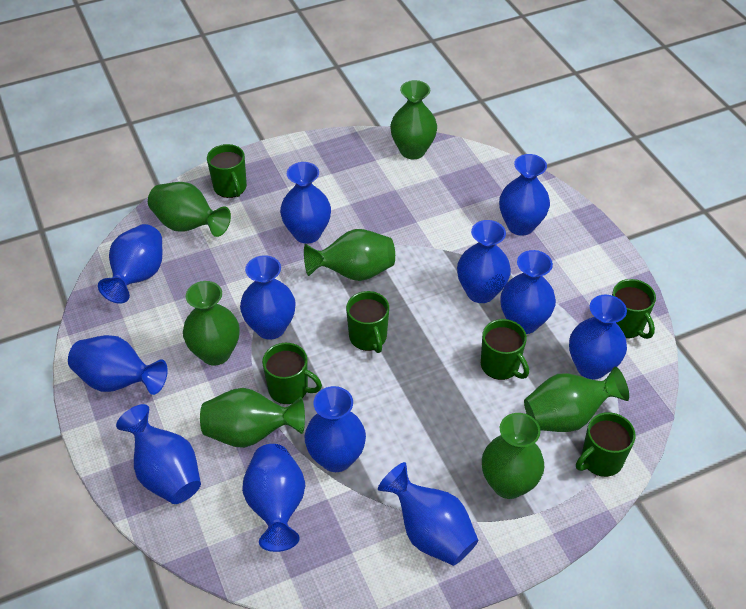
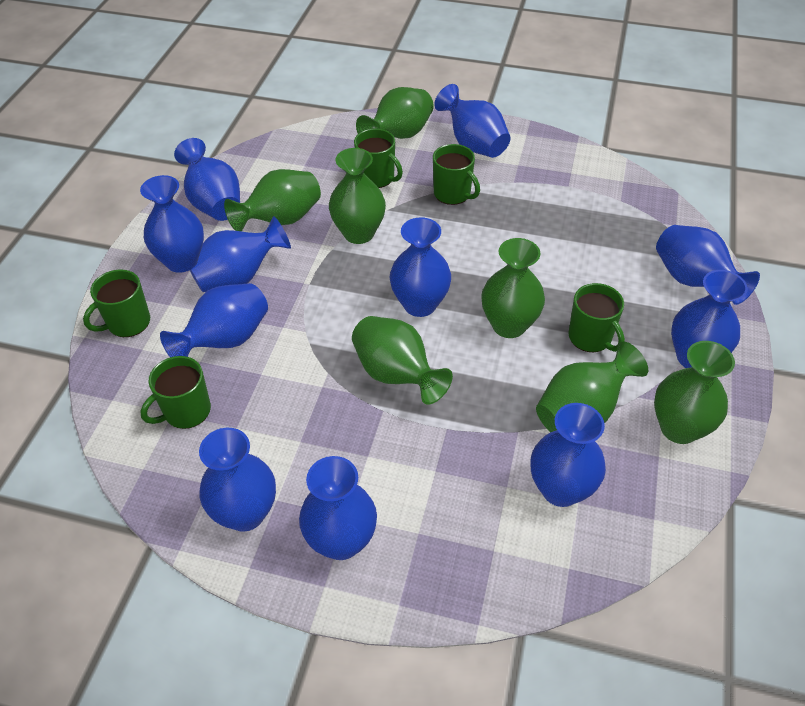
blue vase: 12 -> 11
green mug: 6 -> 5

